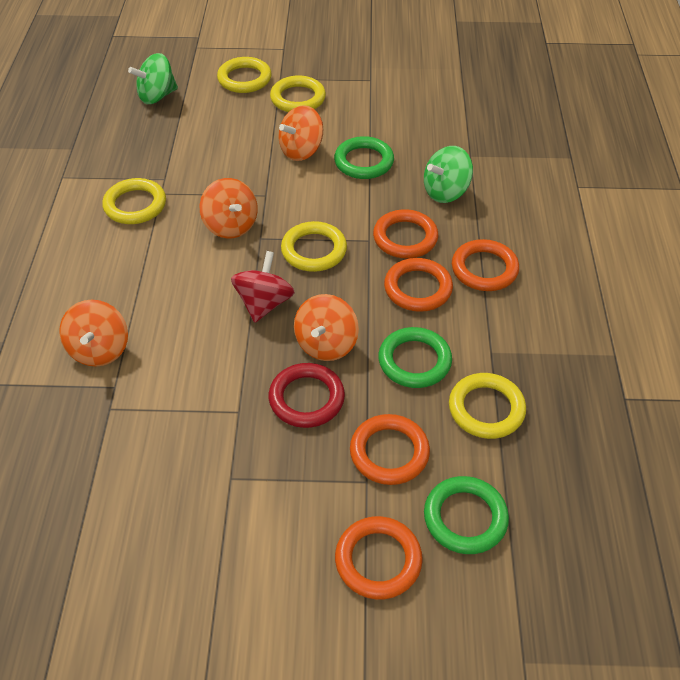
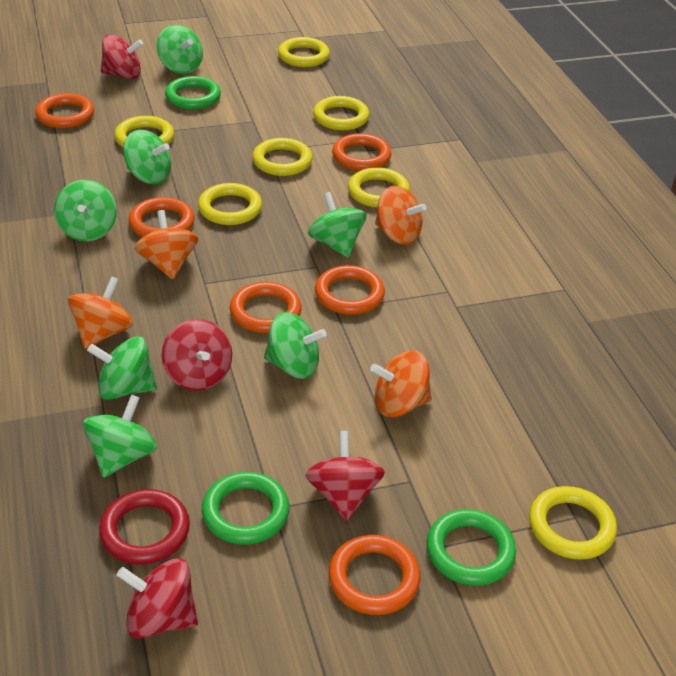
green spinning top: 2 -> 7
orange ring: 5 -> 6
red spinning top: 1 -> 4
yellow ring: 5 -> 7

